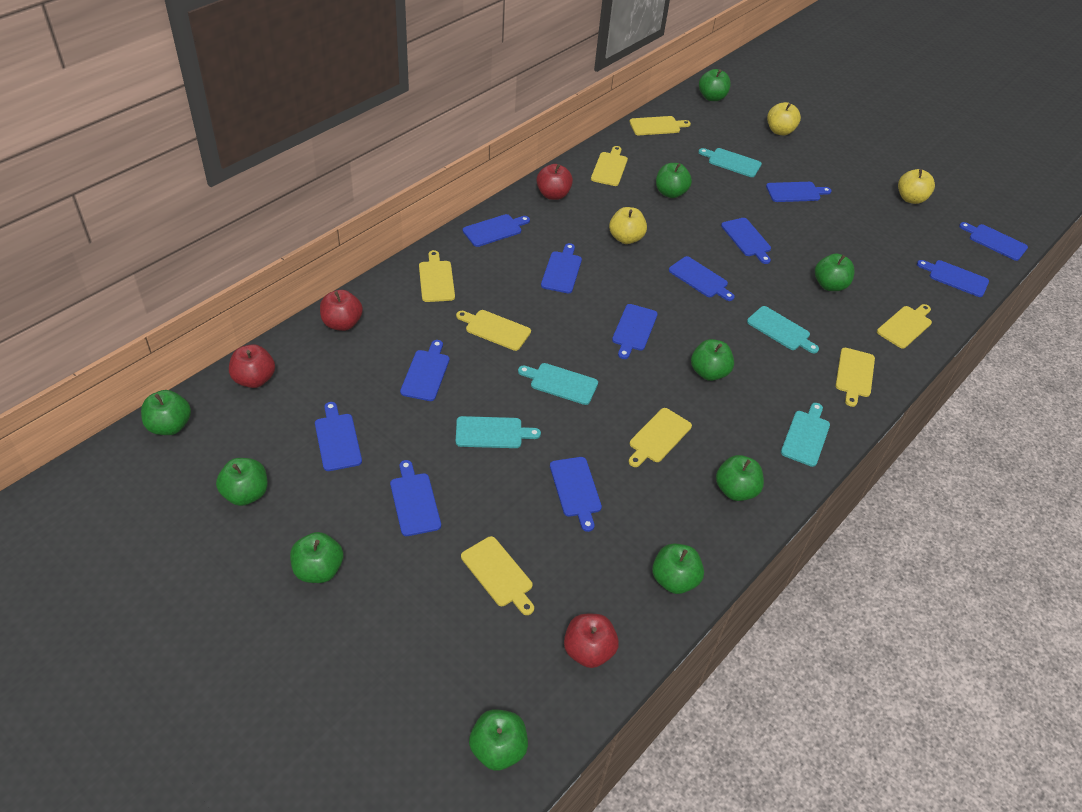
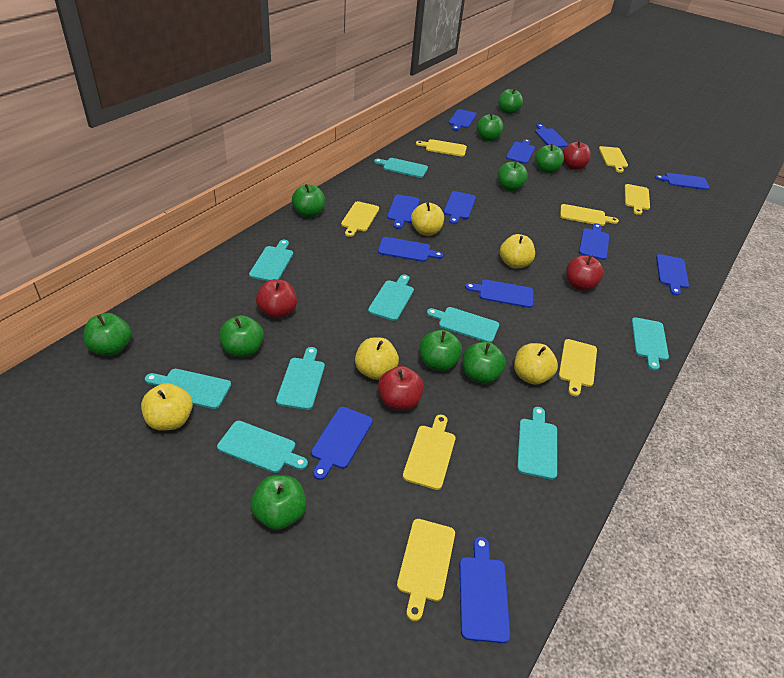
turquoise cutting board: 5 -> 9
yellow apple: 3 -> 5

